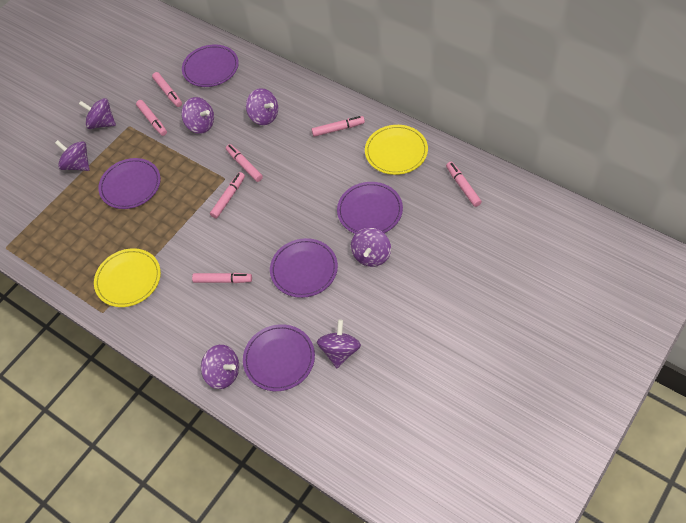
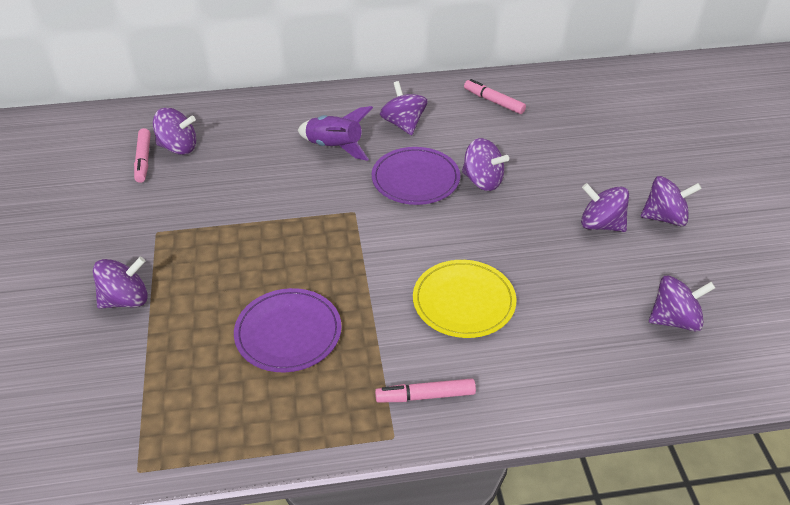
pink marker: 7 -> 3
purple plate: 5 -> 2
purple rocket: 0 -> 1
yellow plate: 2 -> 1

